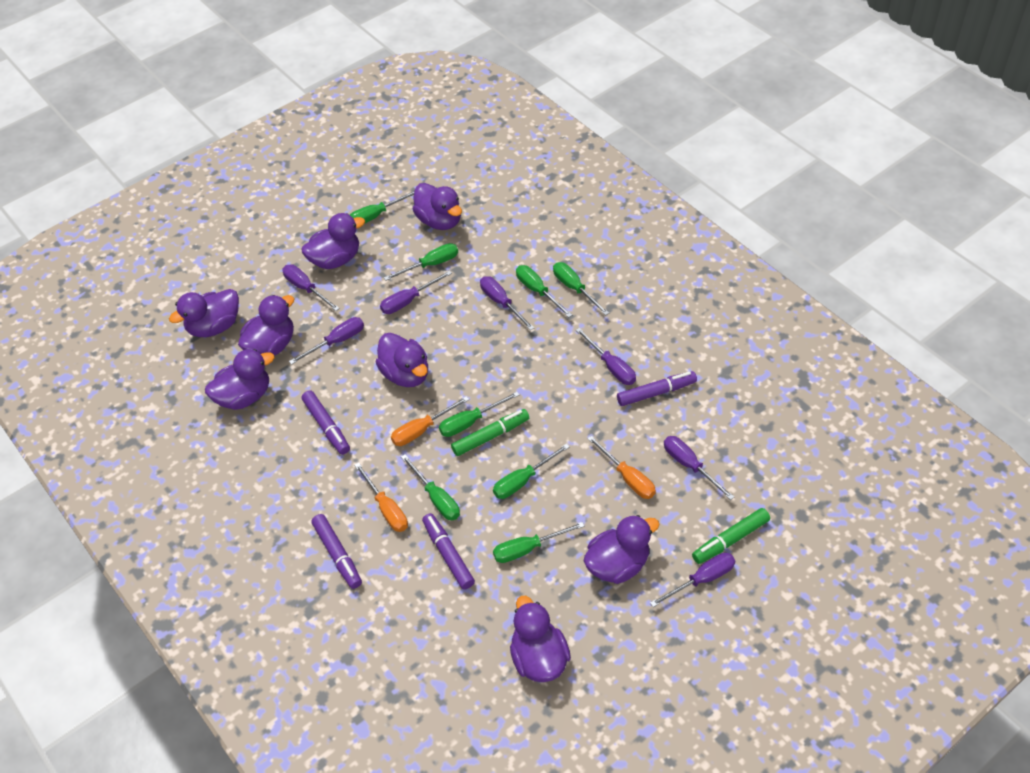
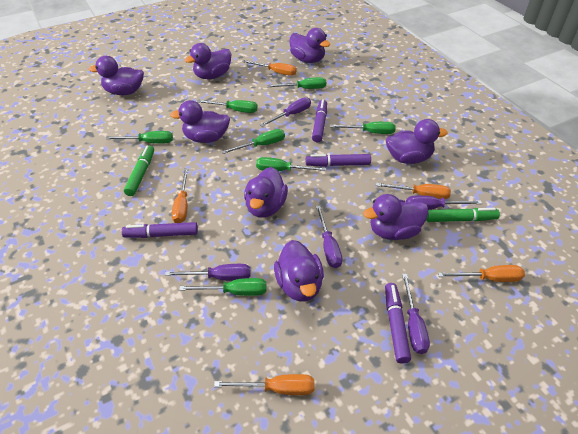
green screwdriver: 8 -> 7
orange screwdriver: 3 -> 5
purple screwdriver: 7 -> 5

